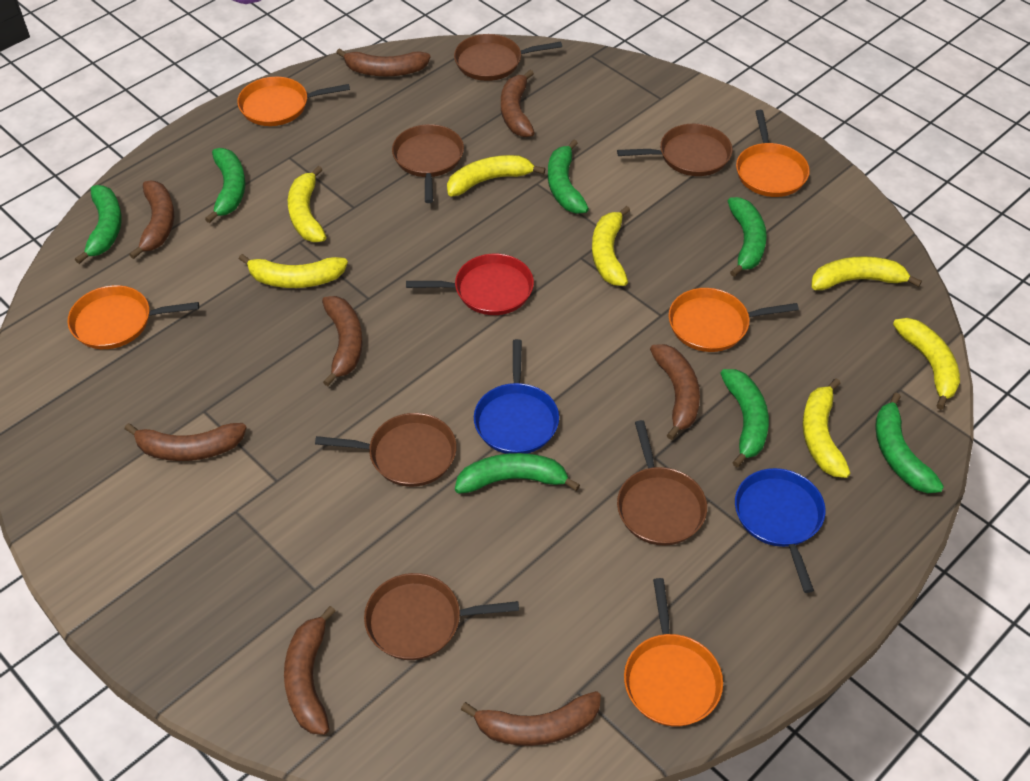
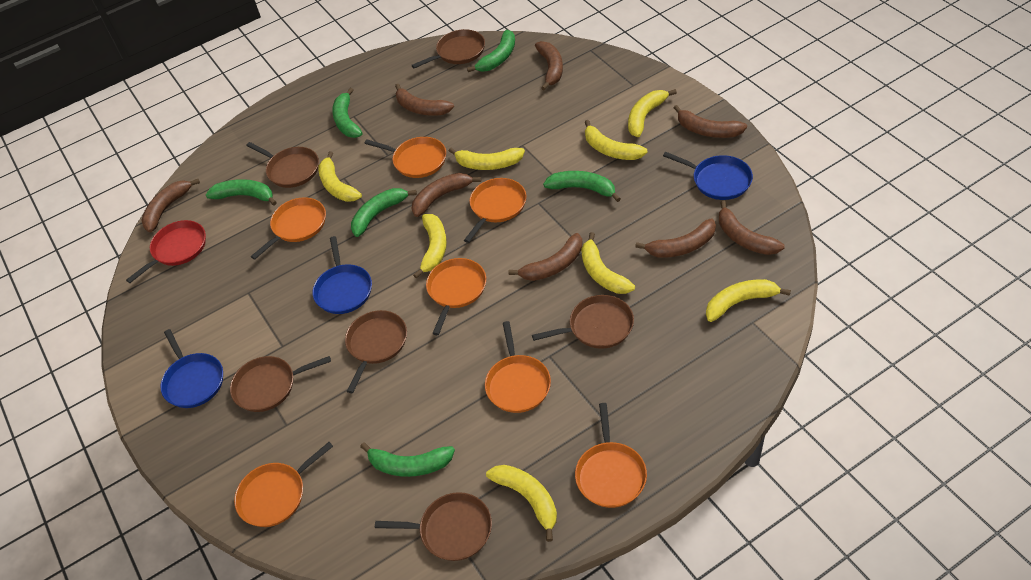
blue pan: 2 -> 3
green banana: 7 -> 6
orange pan: 5 -> 7
yellow banana: 7 -> 8

